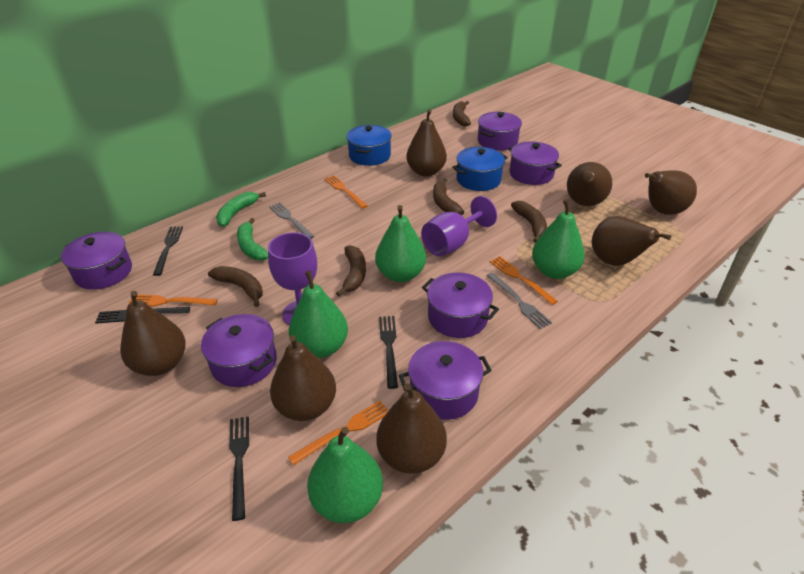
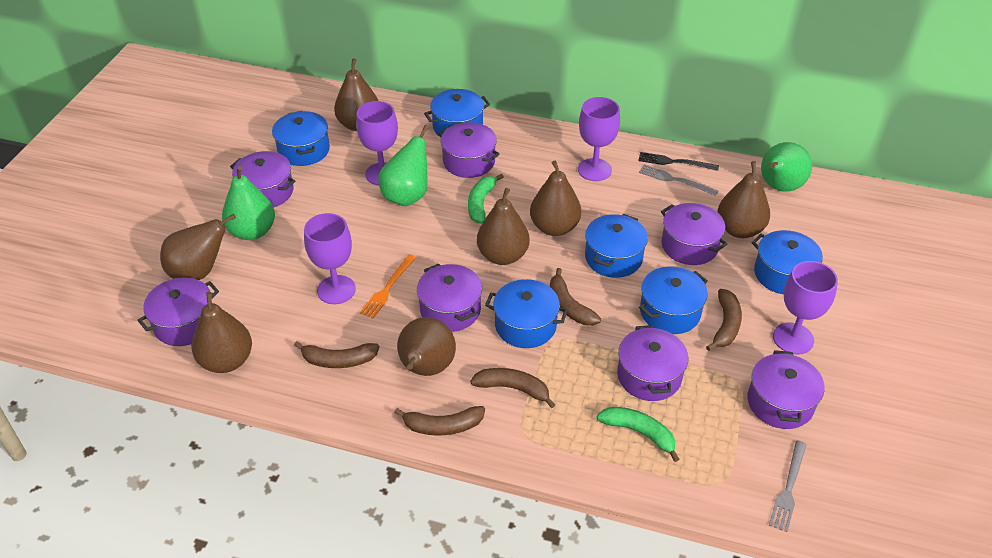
black fork: 4 -> 1
blue pot: 2 -> 6
green pear: 4 -> 3
orange fork: 4 -> 1
purple goblet: 2 -> 4
purple pot: 6 -> 7

